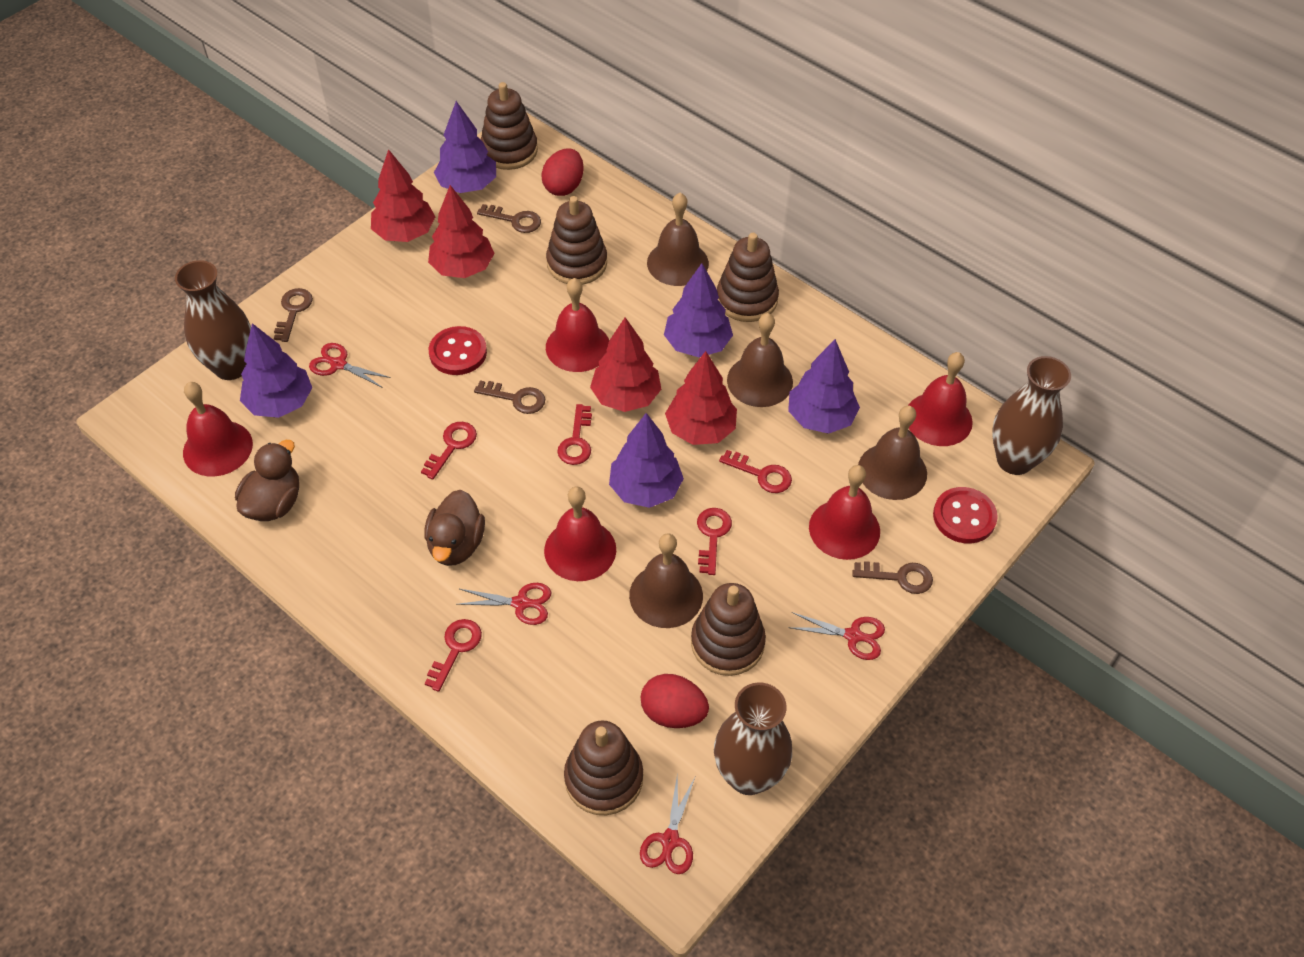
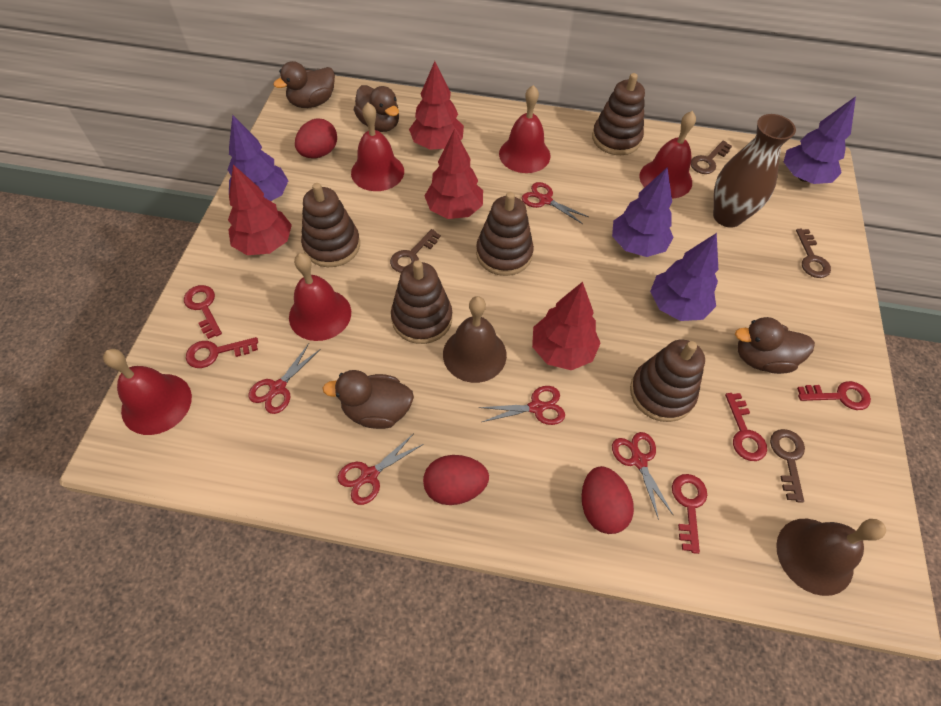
brown bell: 4 -> 2
brown duck: 2 -> 4
brown vase: 3 -> 1
purple tree: 5 -> 4
red button: 2 -> 0
red egg: 2 -> 3
red scissors: 4 -> 5

